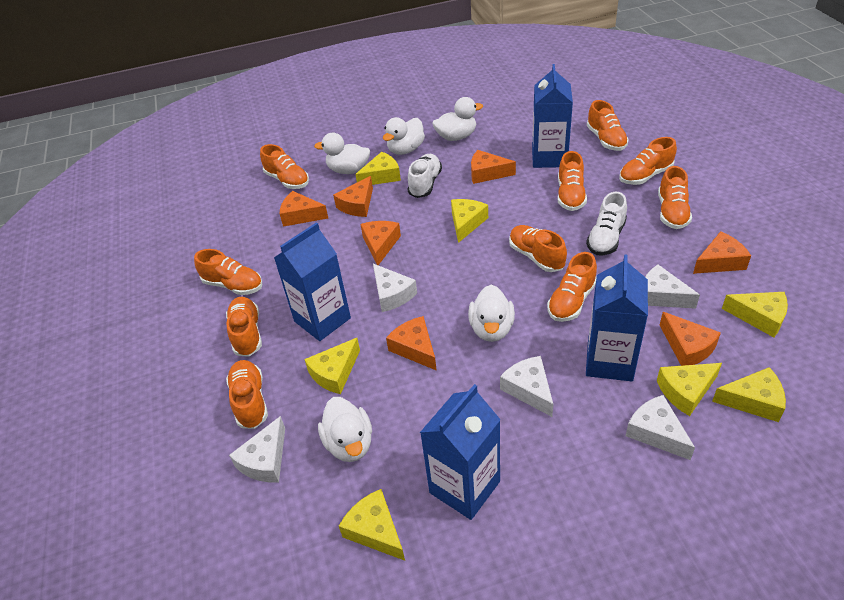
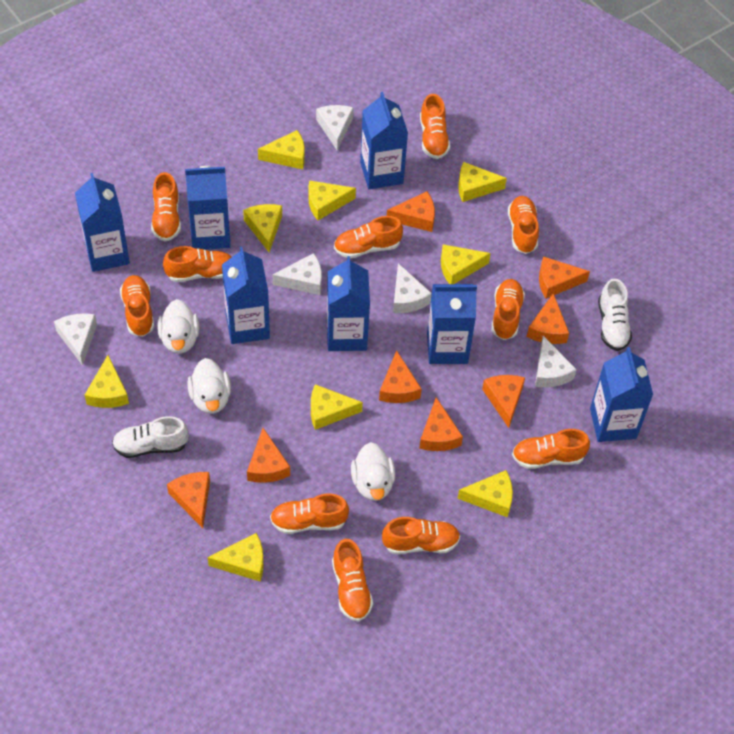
blue carton: 4 -> 7
orange cheese: 7 -> 8
orange shoe: 10 -> 11
white duck: 5 -> 3
yellow cheese: 7 -> 9

